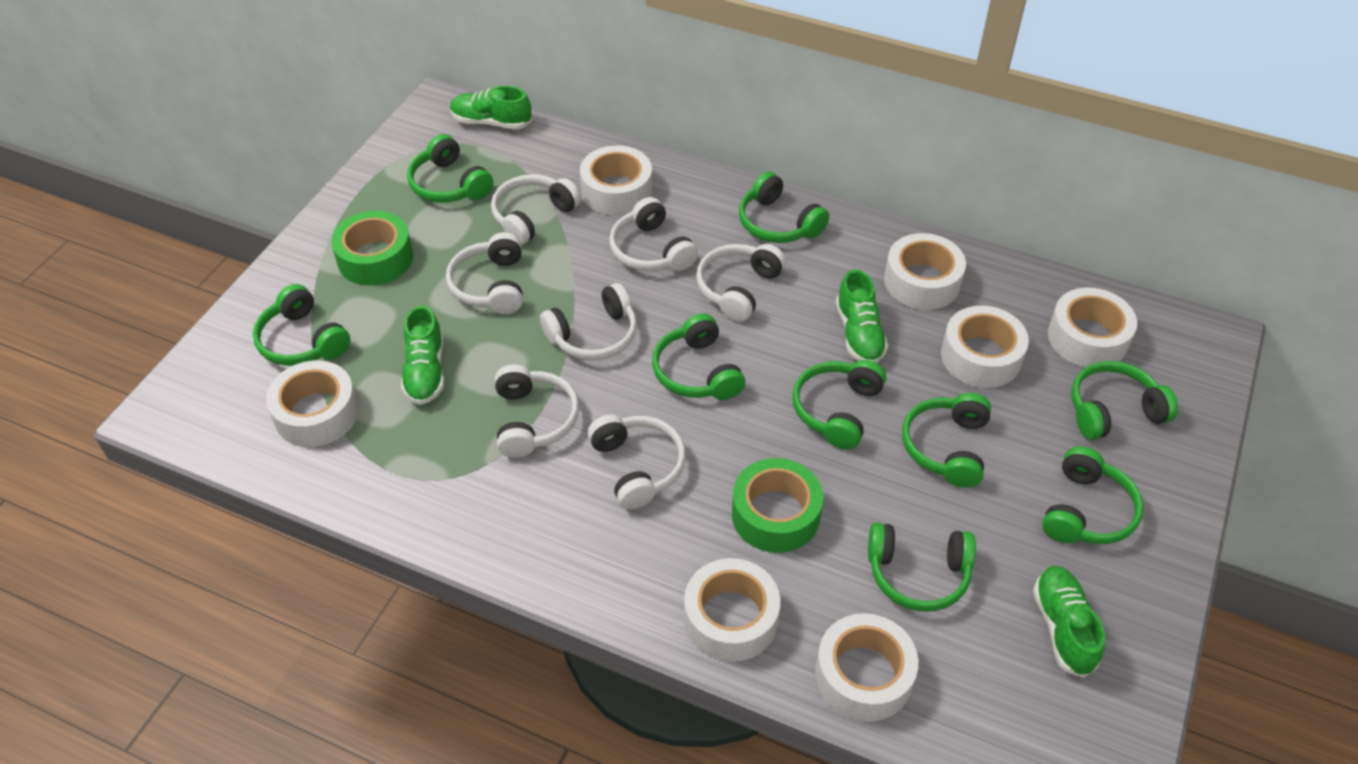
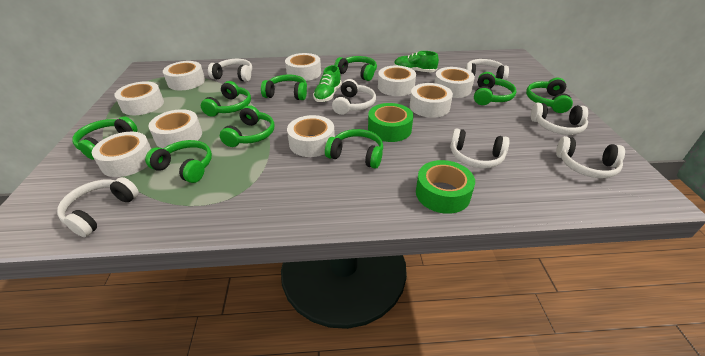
green shoe: 4 -> 2
white tape: 7 -> 9

